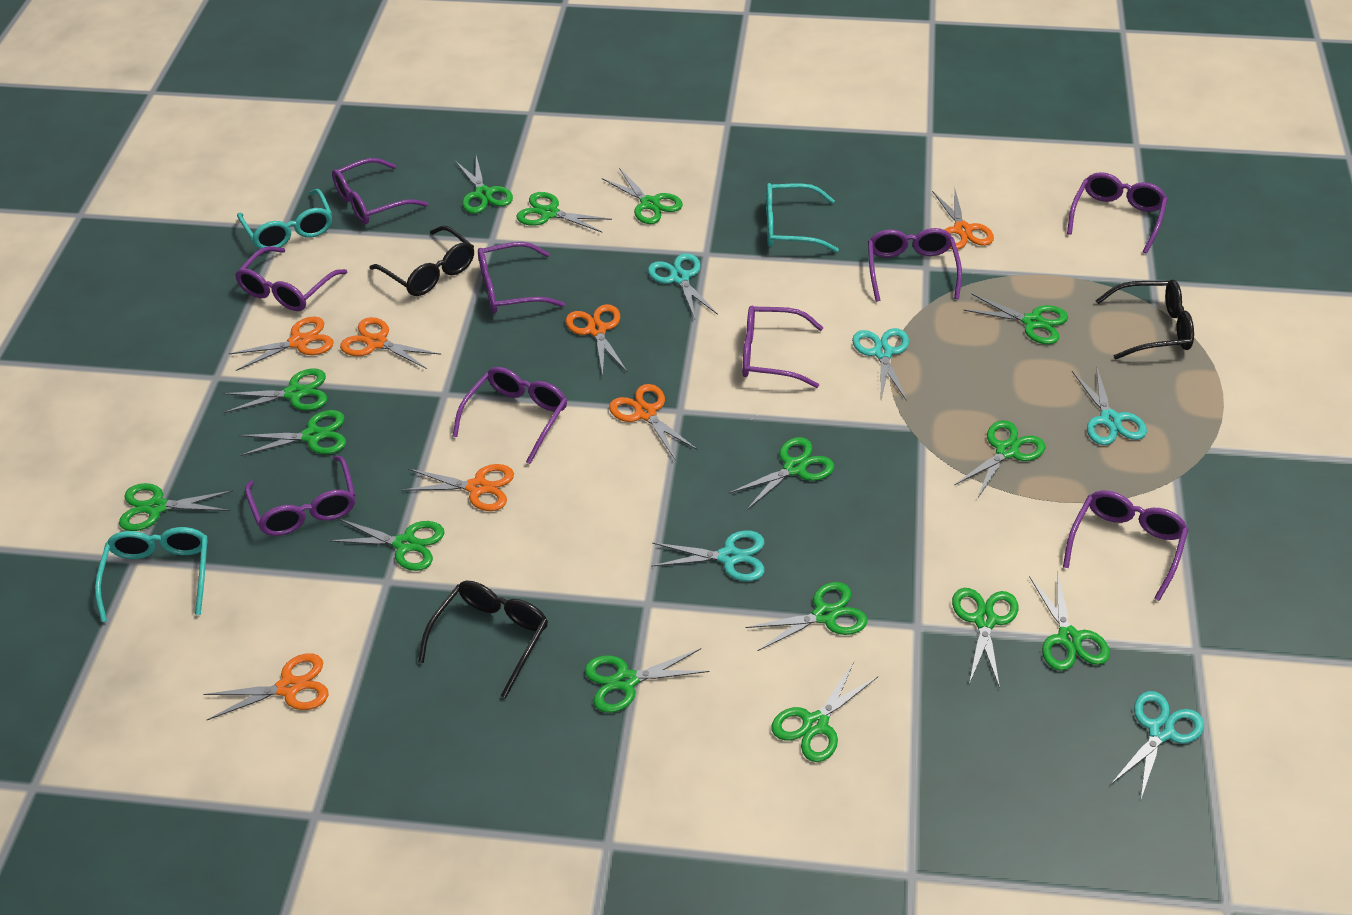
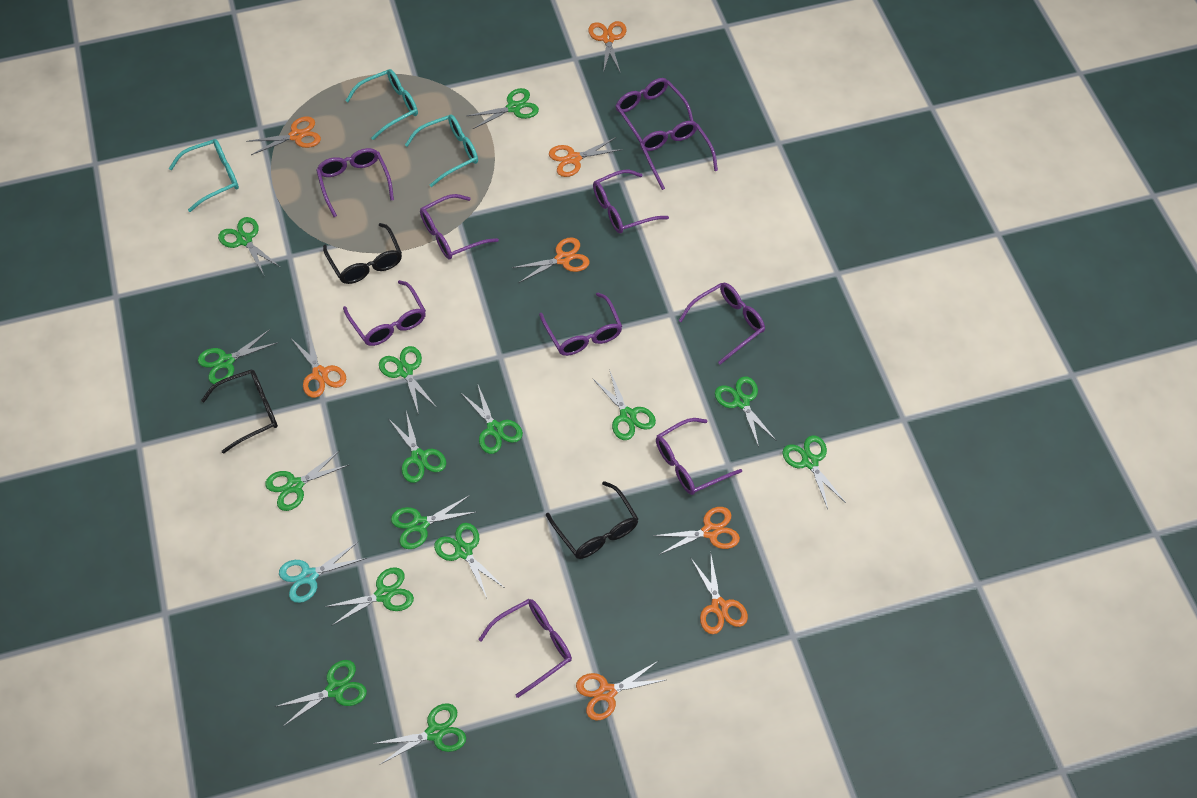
orange scissors: 7 -> 8
purple glasses: 9 -> 10
turquoise scissors: 5 -> 1

